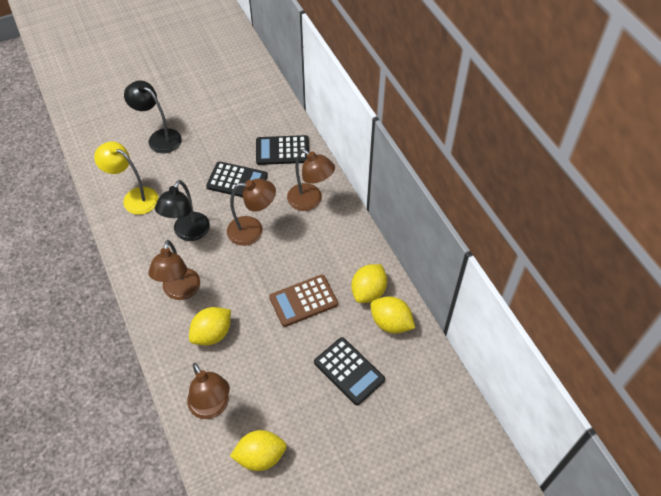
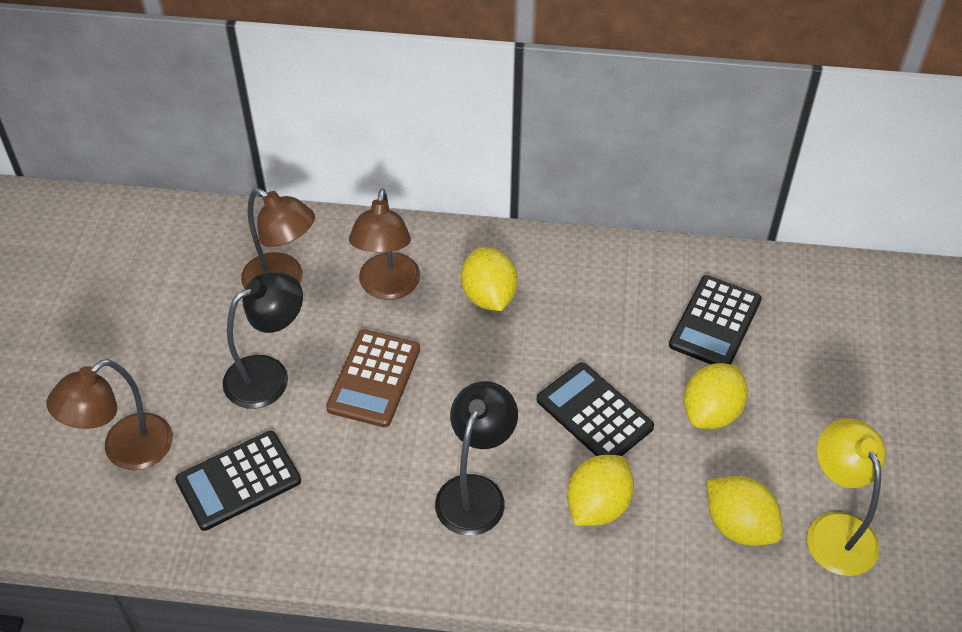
brown lamp: 4 -> 3

